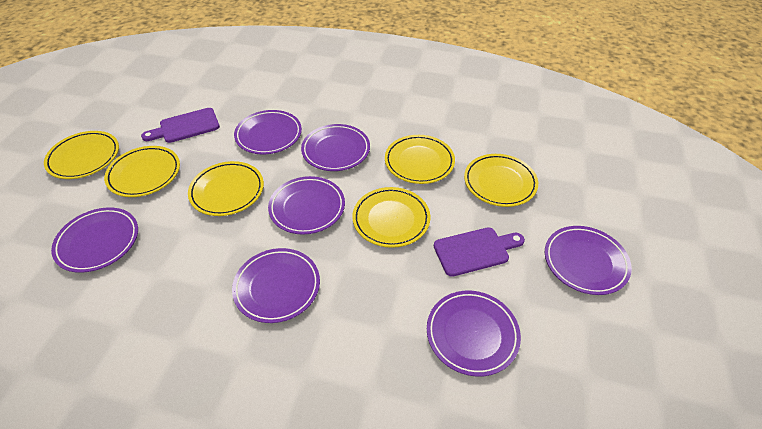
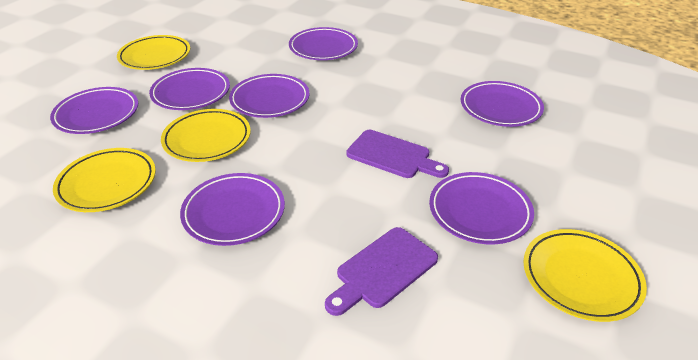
yellow plate: 6 -> 4

